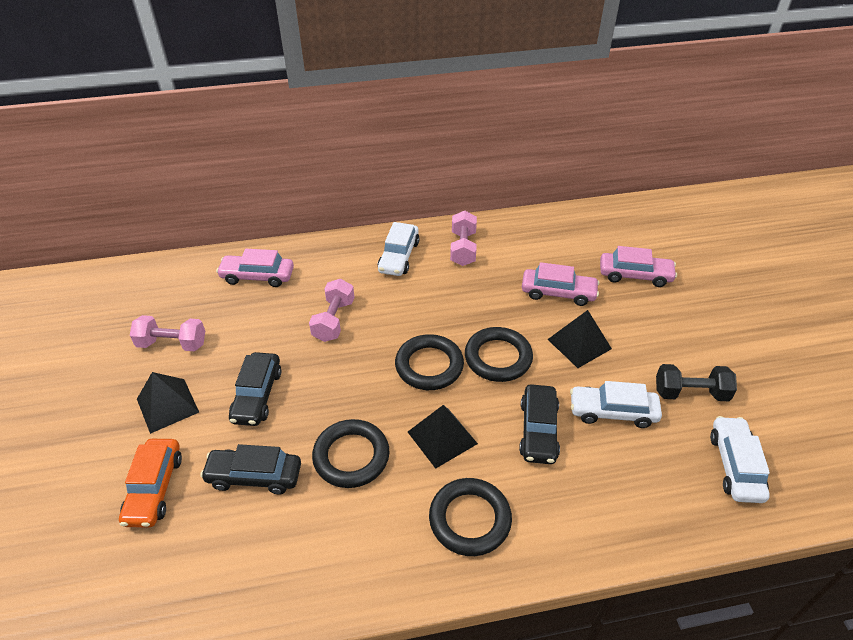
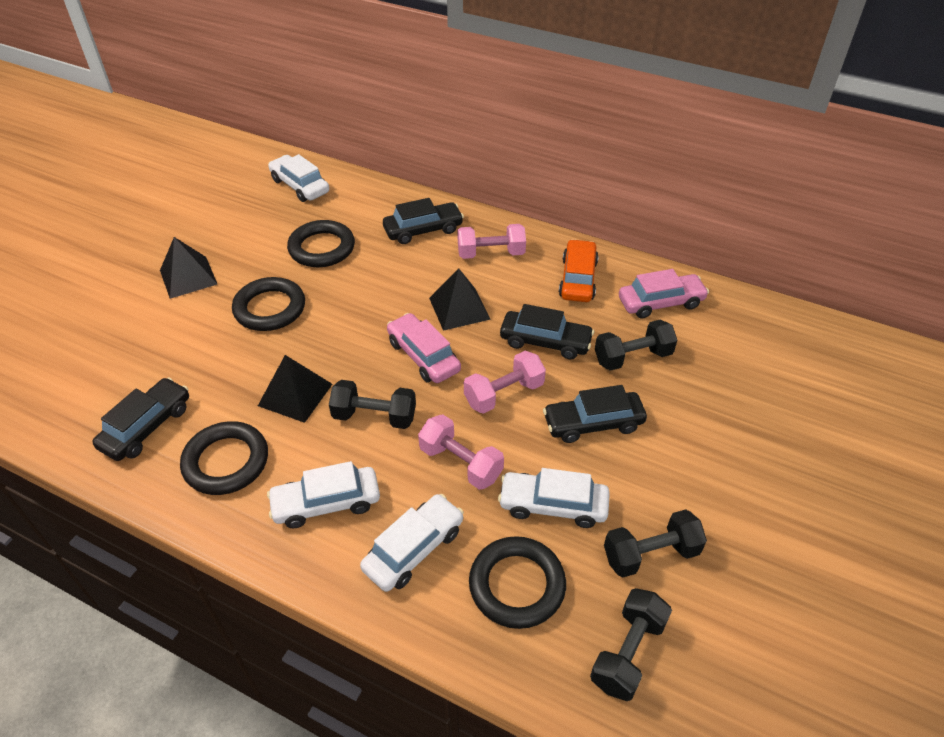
black car: 3 -> 4
black dumbbell: 1 -> 4
pink car: 3 -> 2
white car: 3 -> 4

